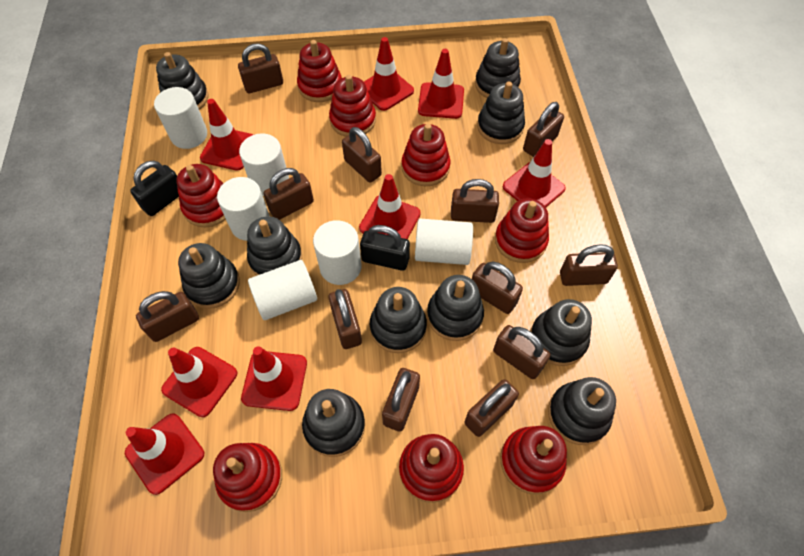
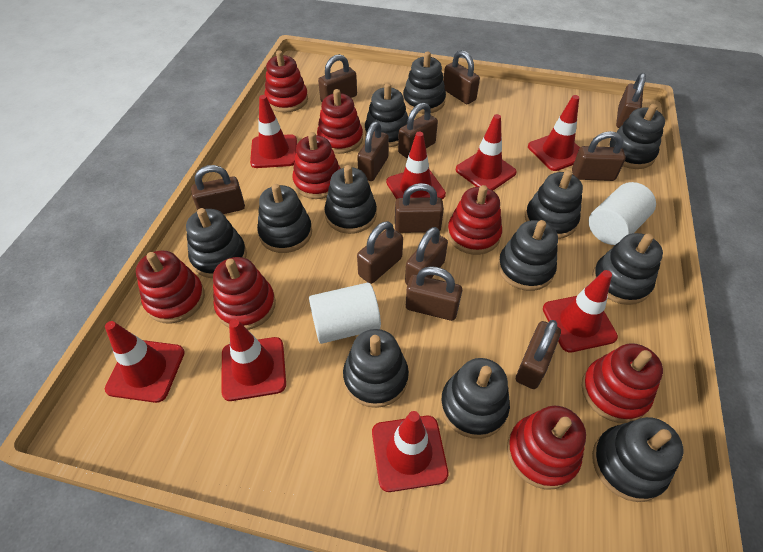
black padlock: 2 -> 0
black stacking toy: 10 -> 12
white cylinder: 6 -> 2

